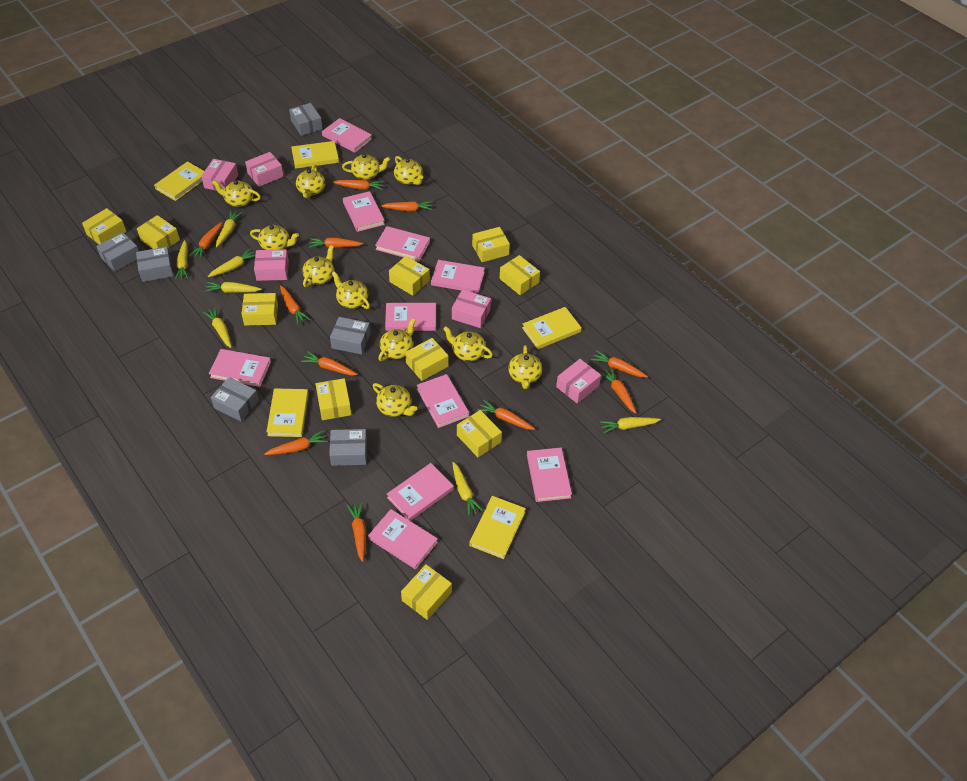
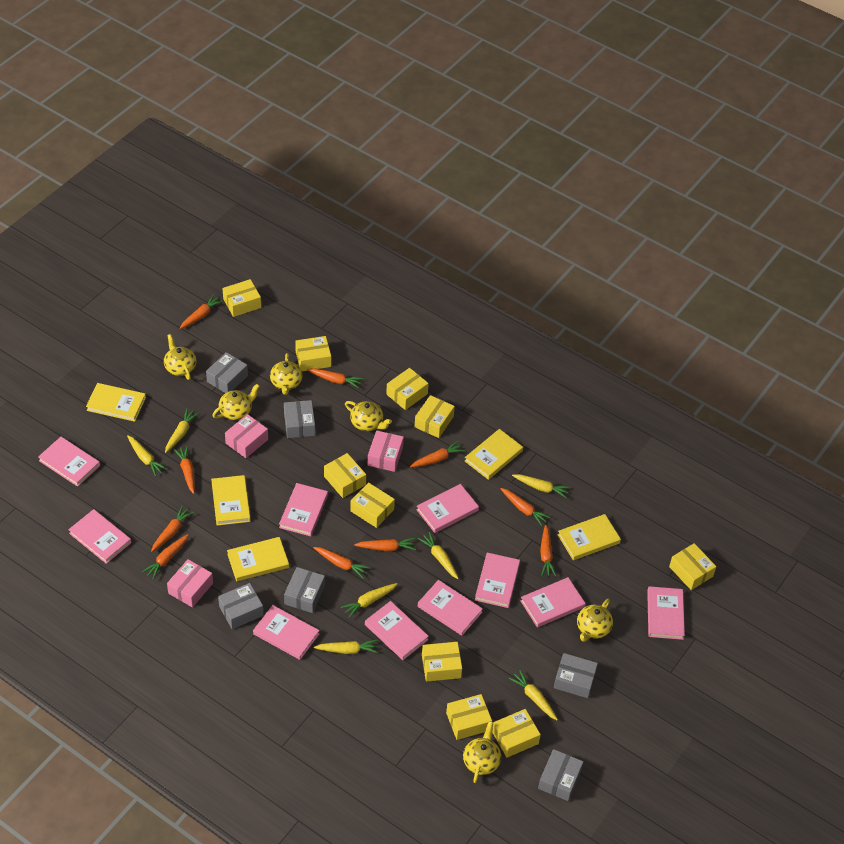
orange carrot: 11 -> 10
pink box: 5 -> 3
yellow teapot: 11 -> 6

